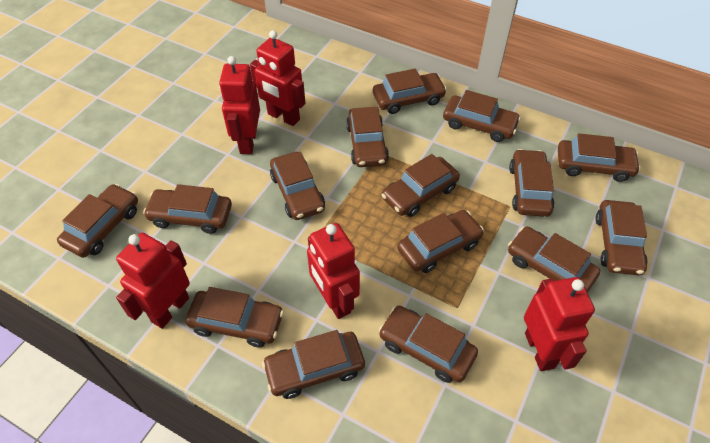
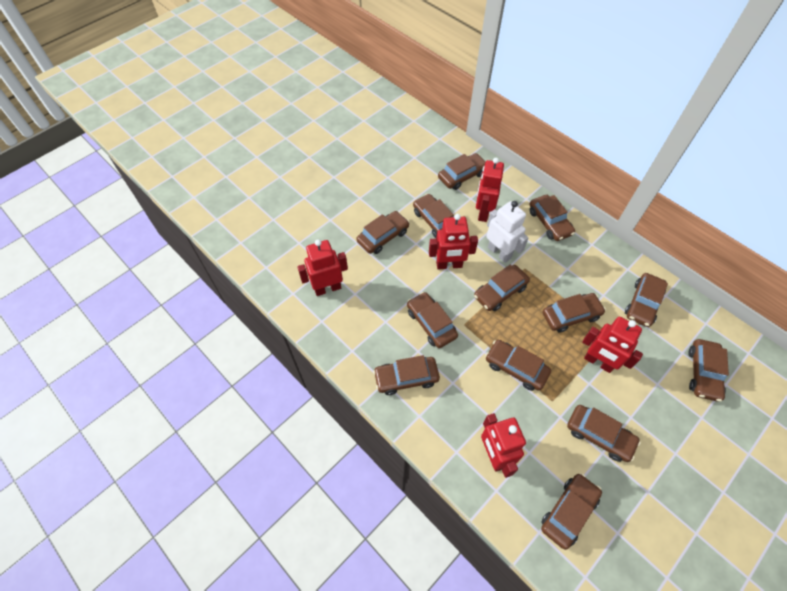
brown car: 15 -> 13
white robot: 0 -> 1

